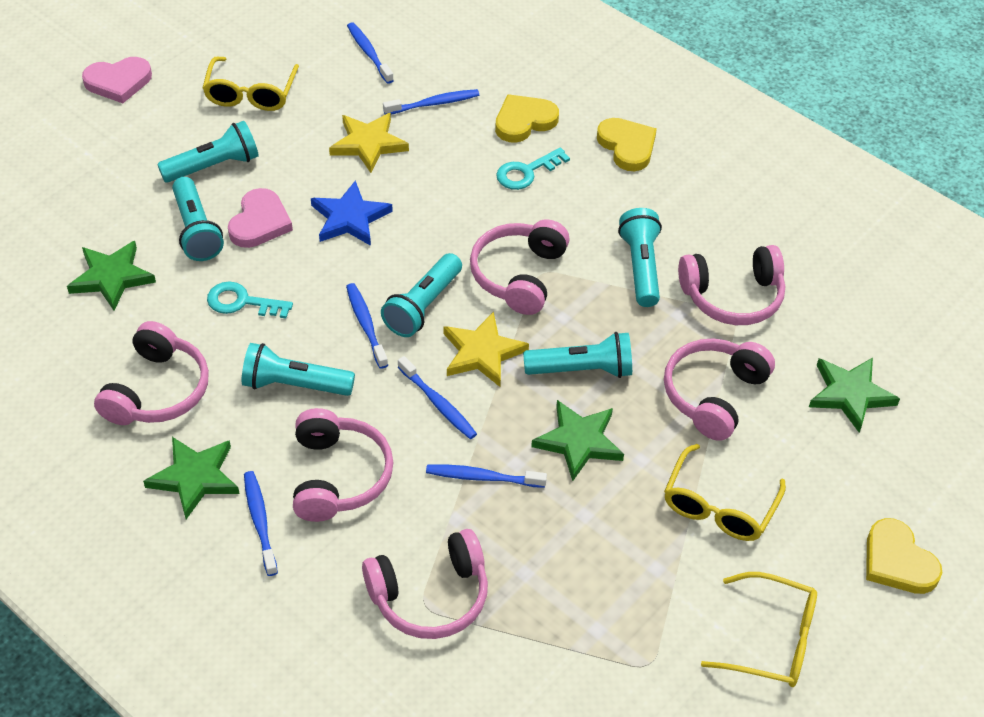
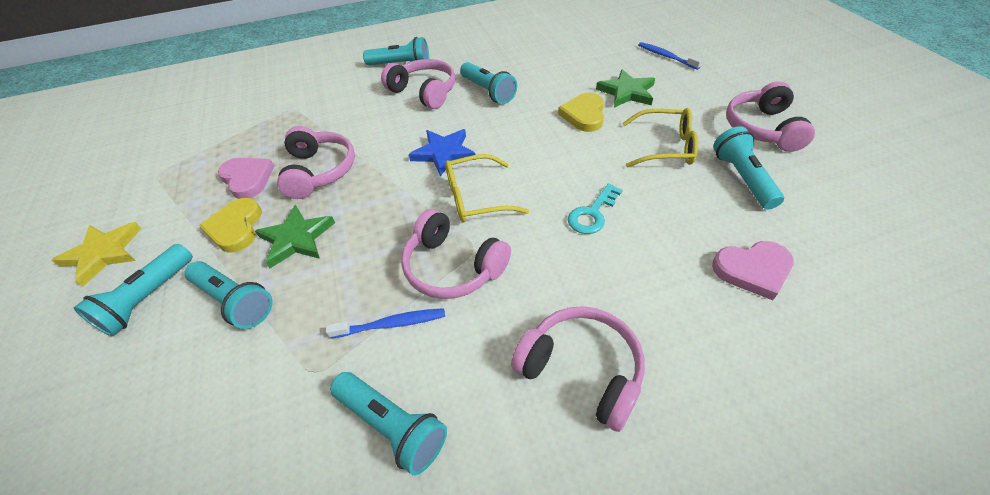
blue toothbrush: 6 -> 2
green star: 4 -> 2
pink headphones: 6 -> 5
turquoise key: 2 -> 1
yellow glasses: 3 -> 2
yellow heart: 3 -> 2
yellow star: 2 -> 1

